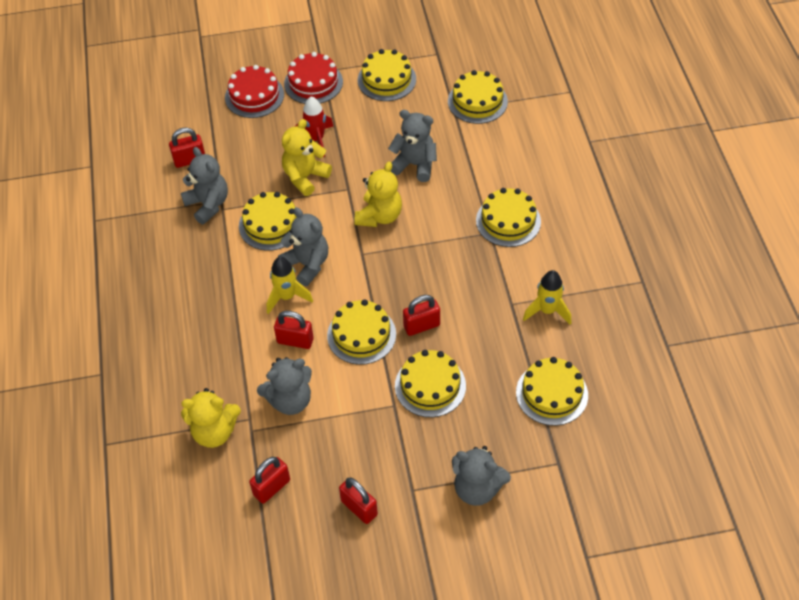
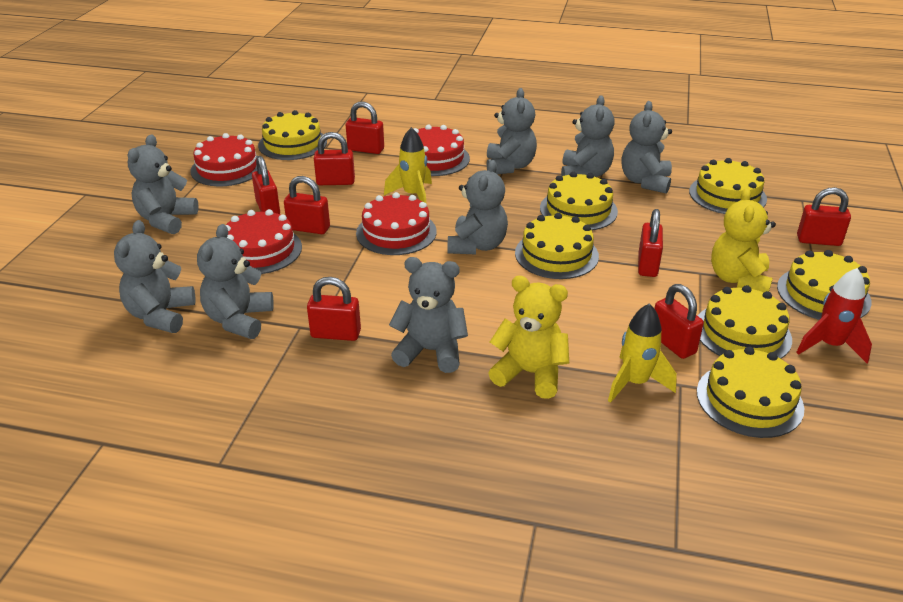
grey teddy bear: 5 -> 8
red cake: 2 -> 4
red padlock: 5 -> 8
yellow teddy bear: 3 -> 2

